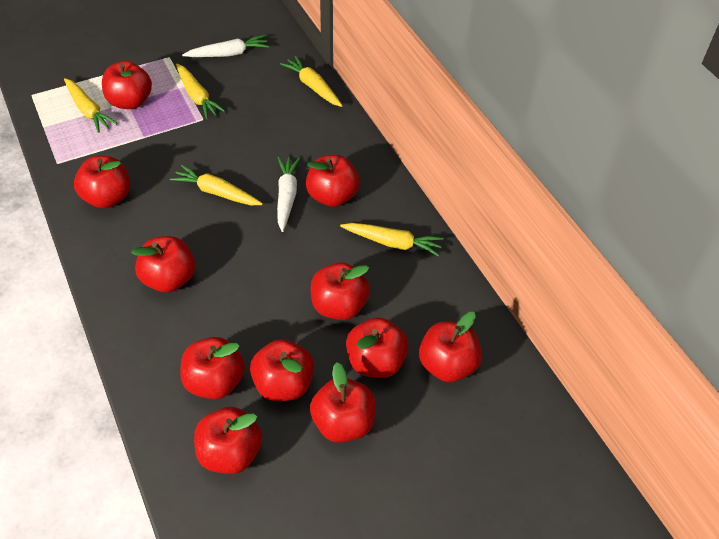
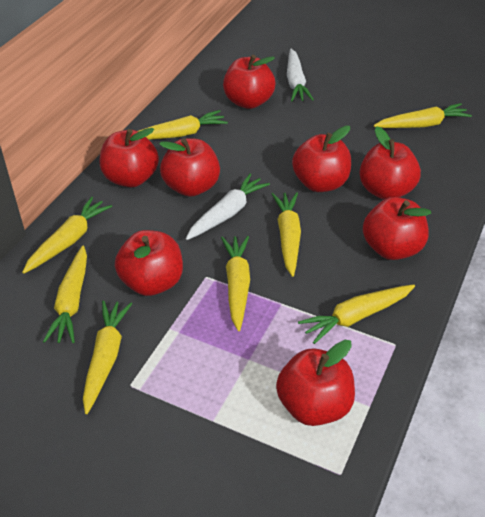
red apple: 11 -> 8
yellow carrot: 5 -> 8

